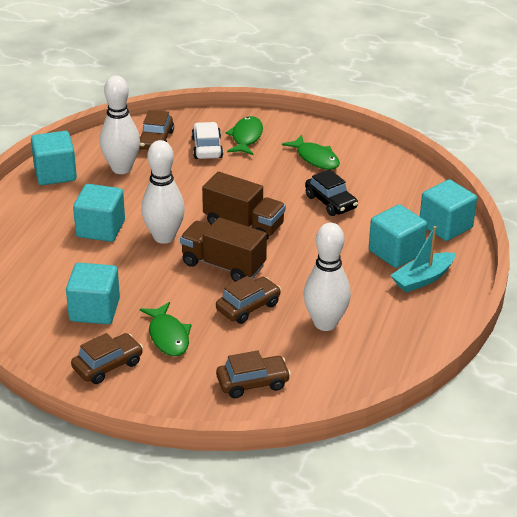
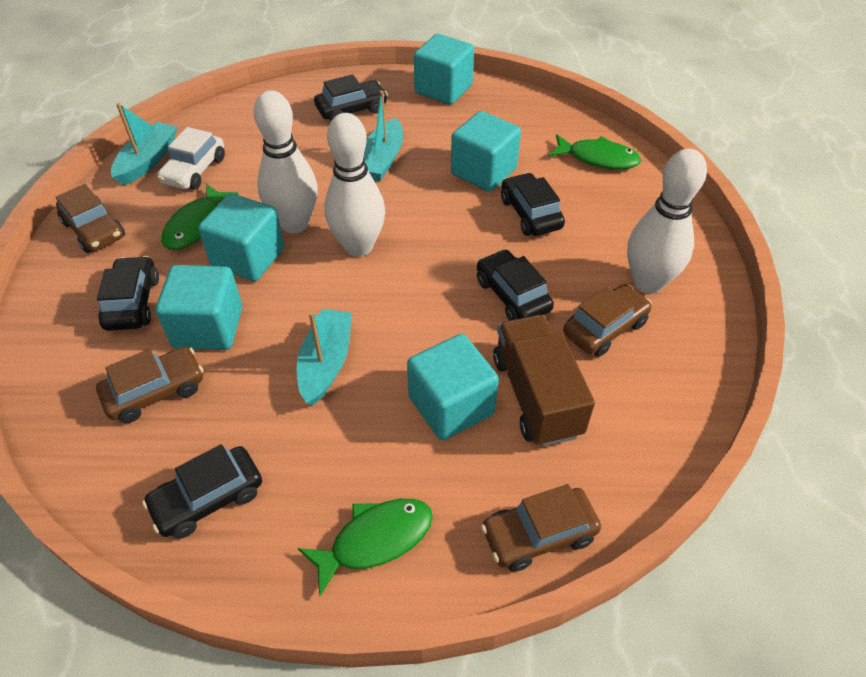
black car: 1 -> 5
brown truck: 2 -> 1
turquoise boat: 1 -> 3

